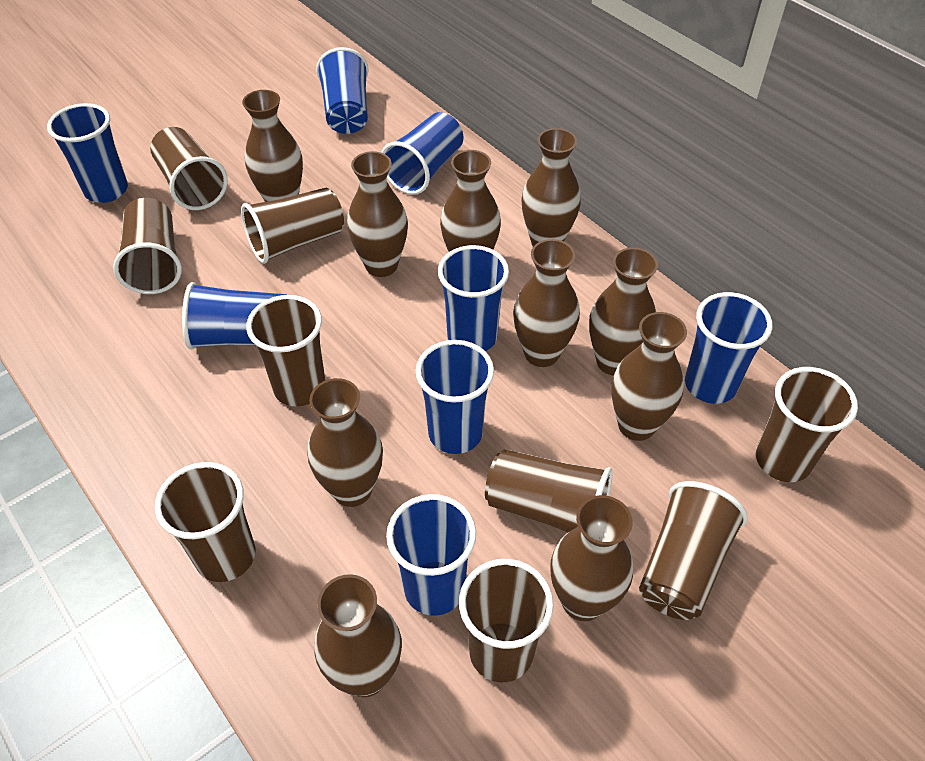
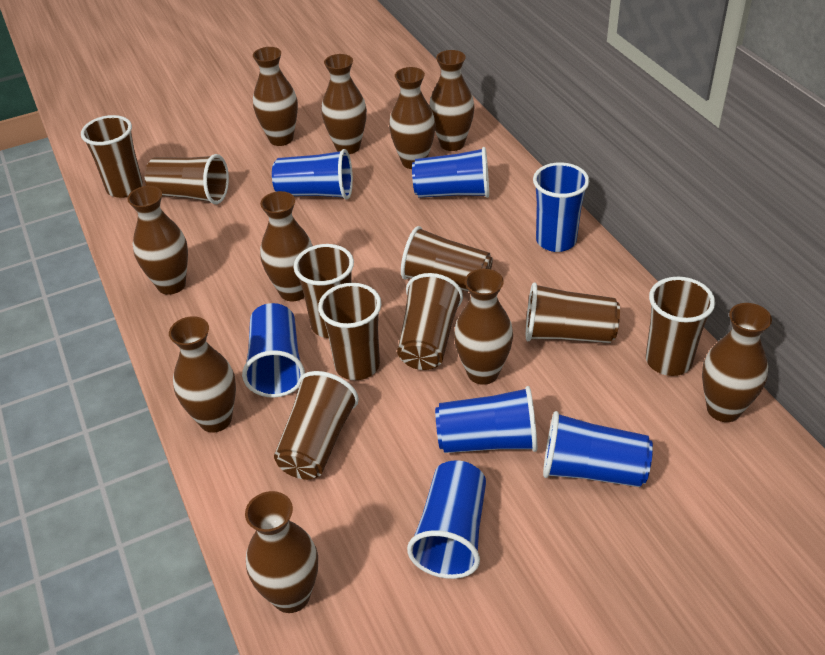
blue cup: 8 -> 7

